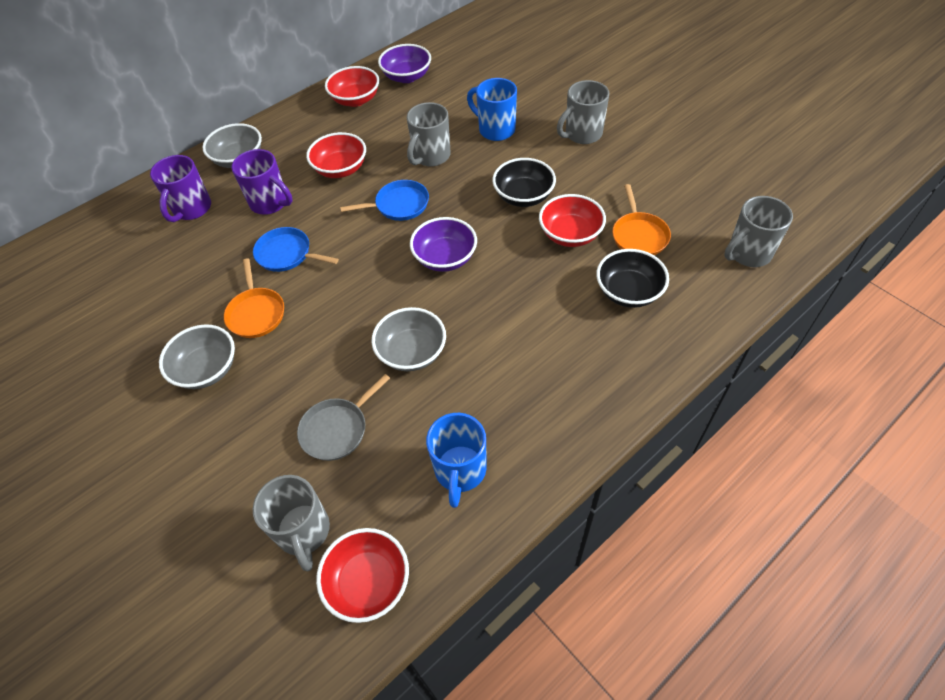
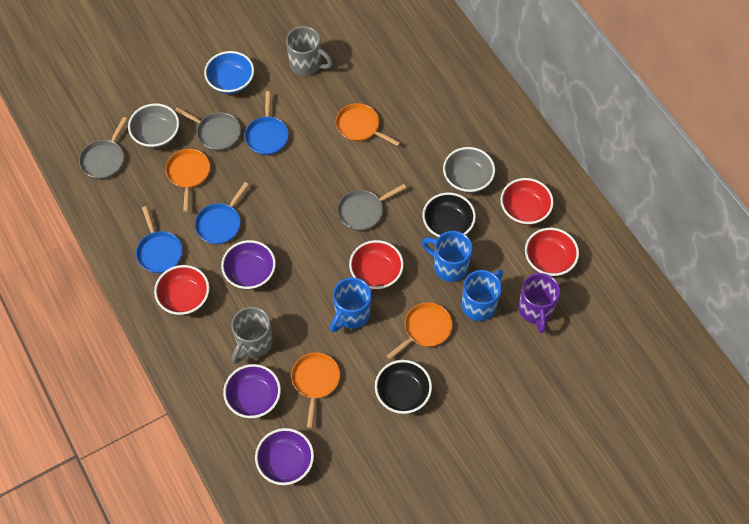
blue bowl: 0 -> 1
blue mug: 2 -> 3
blue pan: 2 -> 3
grey bowl: 3 -> 2
grey mug: 4 -> 2
grey pan: 1 -> 3
orange pan: 2 -> 4
purple bowl: 2 -> 3
purple mug: 2 -> 1

